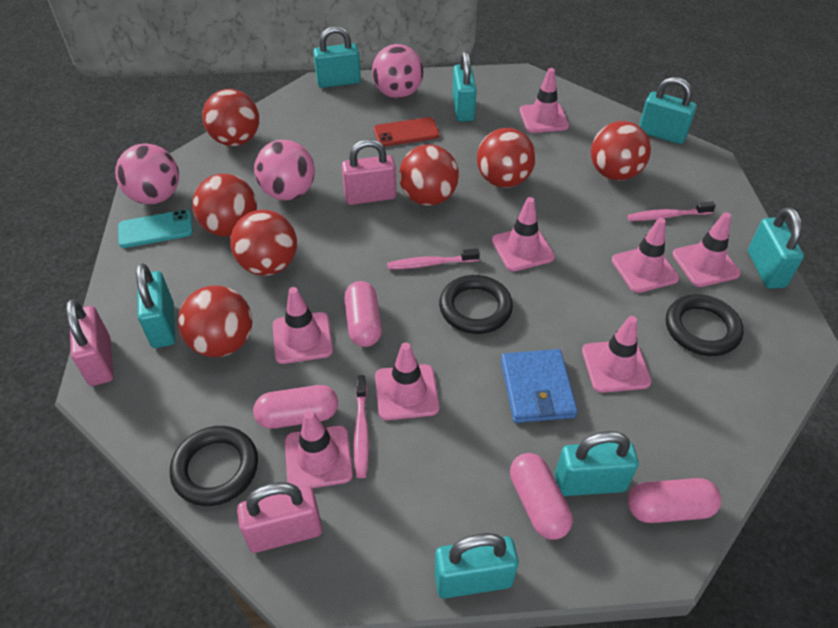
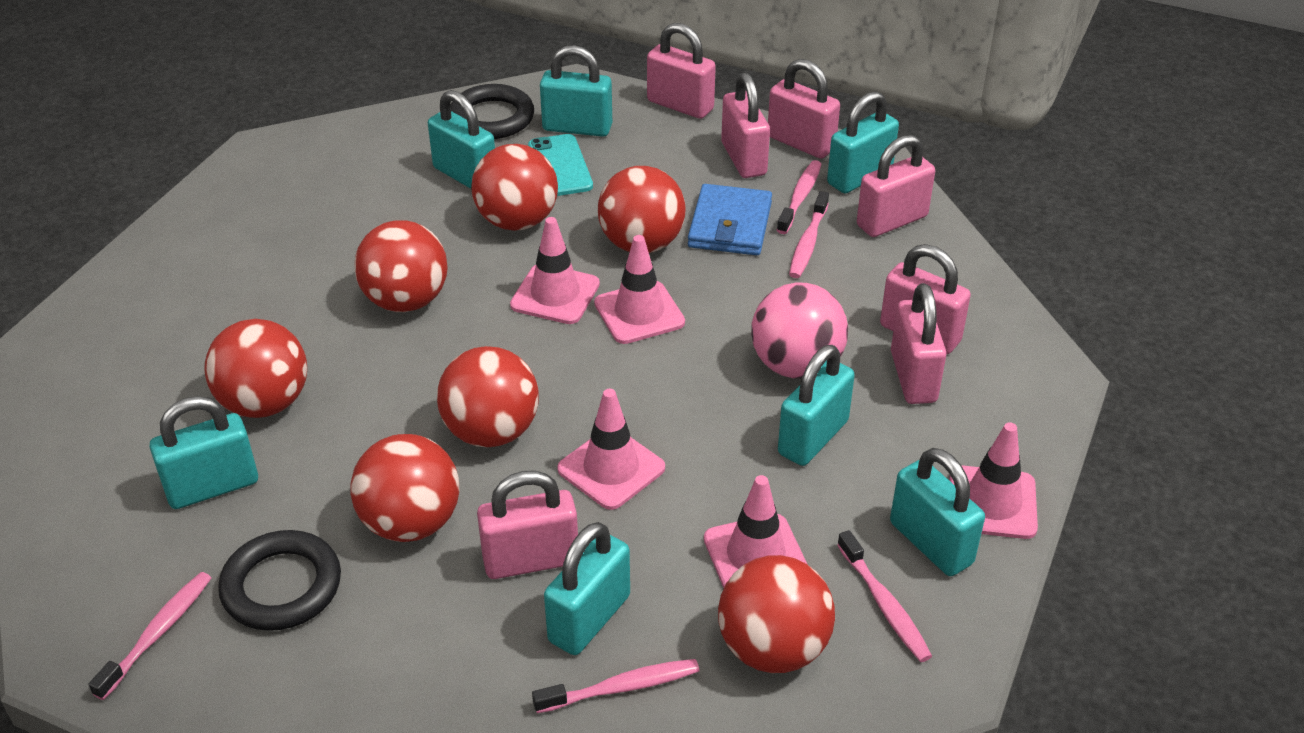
black ring: 3 -> 2
pink ball: 3 -> 1
pink capsule: 4 -> 0
pink padlock: 3 -> 7
pink toothbrush: 3 -> 5
pink traffic cone: 8 -> 5
red phone: 1 -> 0

